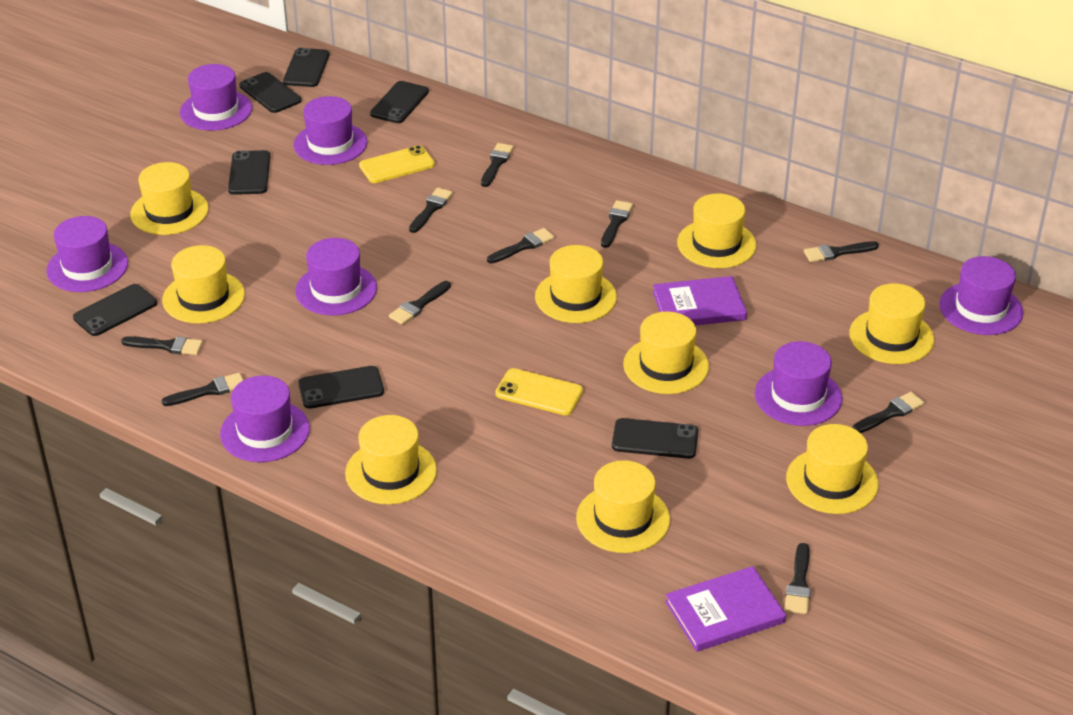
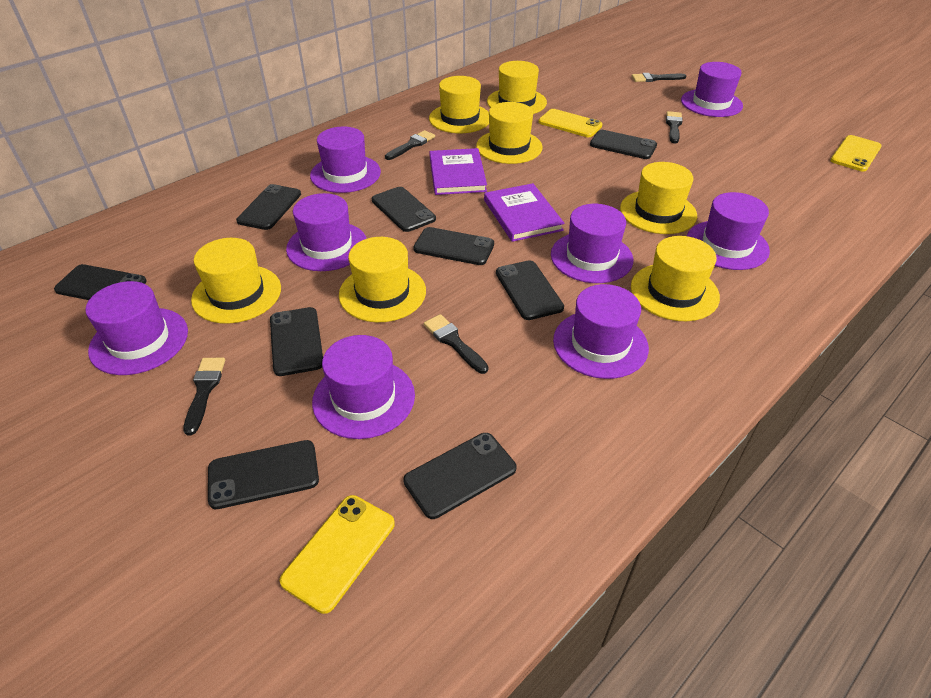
black brush: 10 -> 5
black phone: 7 -> 9
purple hat: 7 -> 8
yellow hat: 9 -> 7
yellow phone: 2 -> 3

